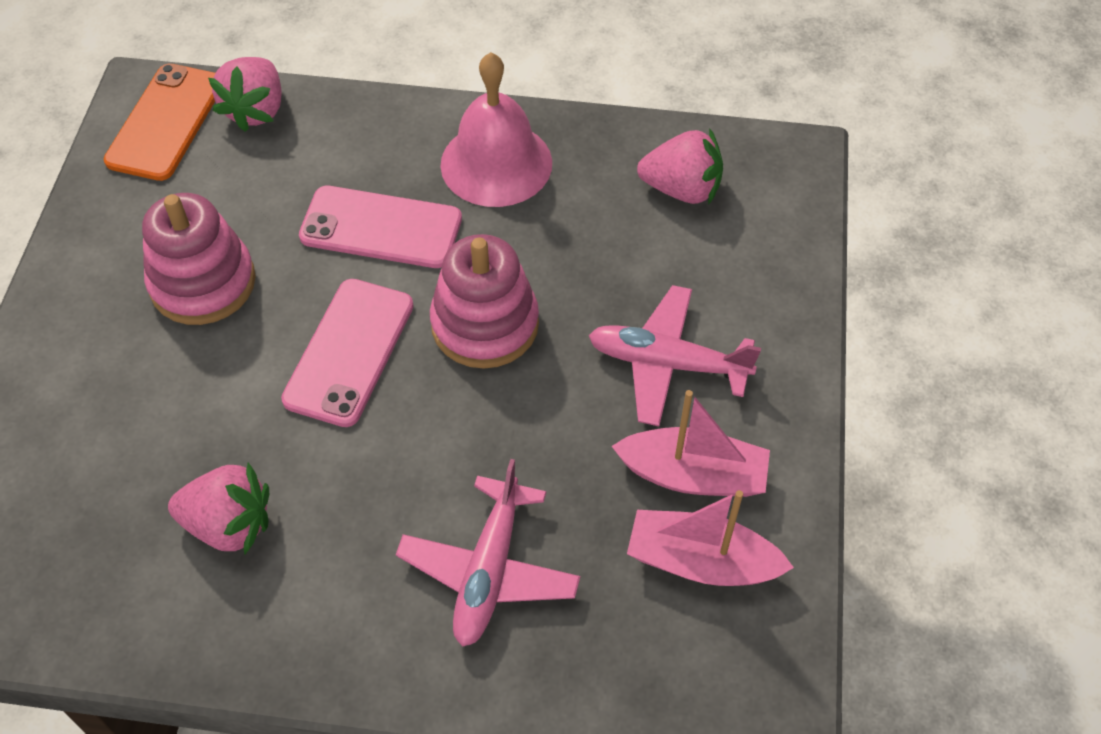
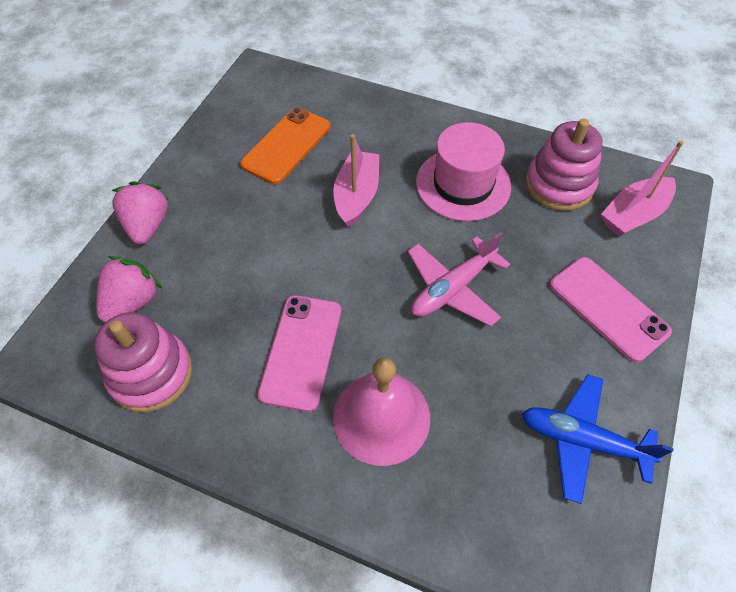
blue plane: 0 -> 1
pink hat: 0 -> 1
pink plane: 2 -> 1
pink strawberry: 3 -> 2

